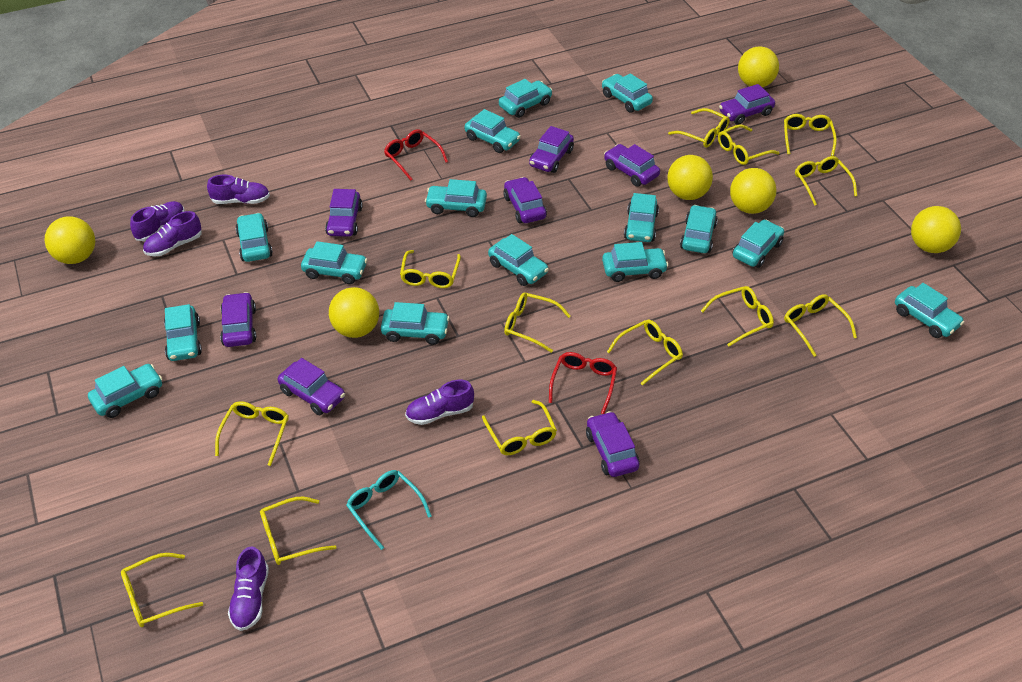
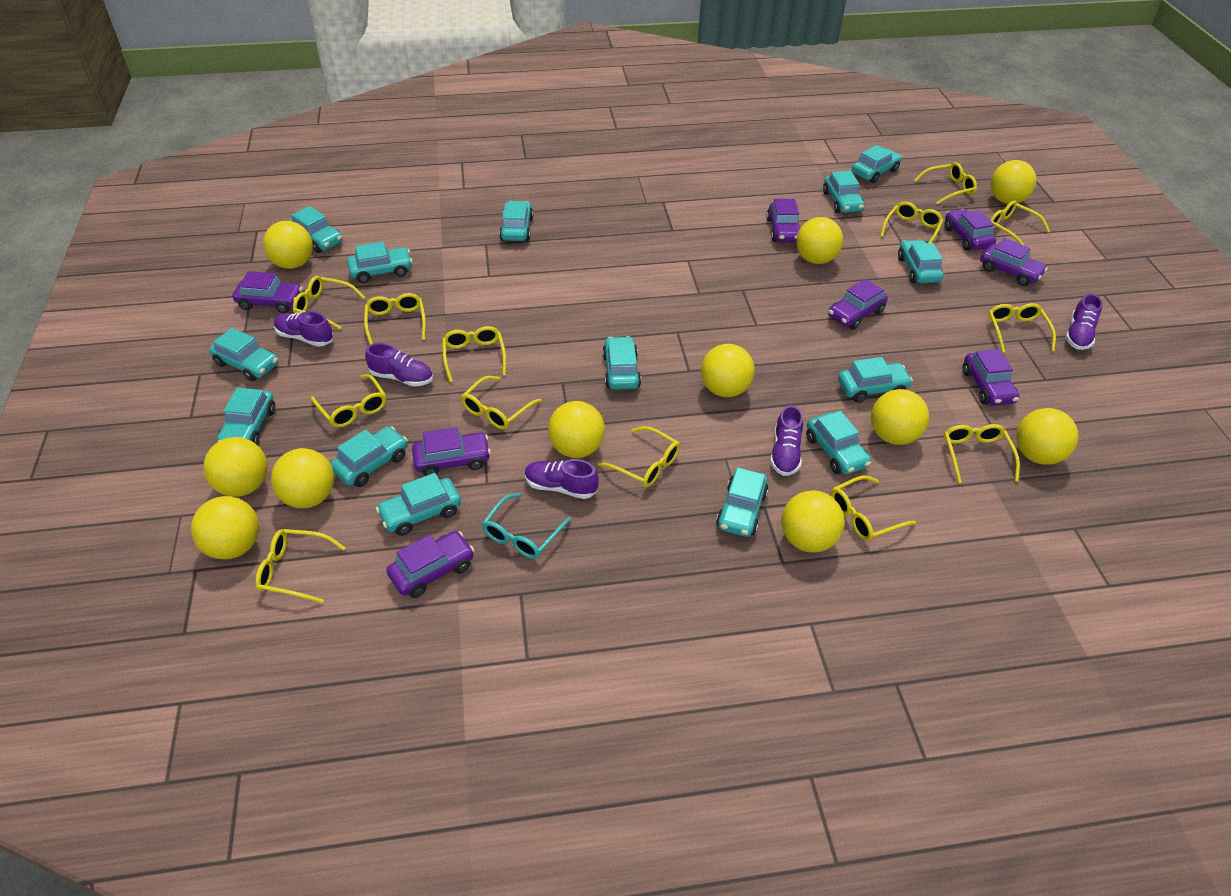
red glasses: 2 -> 0
turquoise car: 15 -> 14
yellow ball: 6 -> 11

